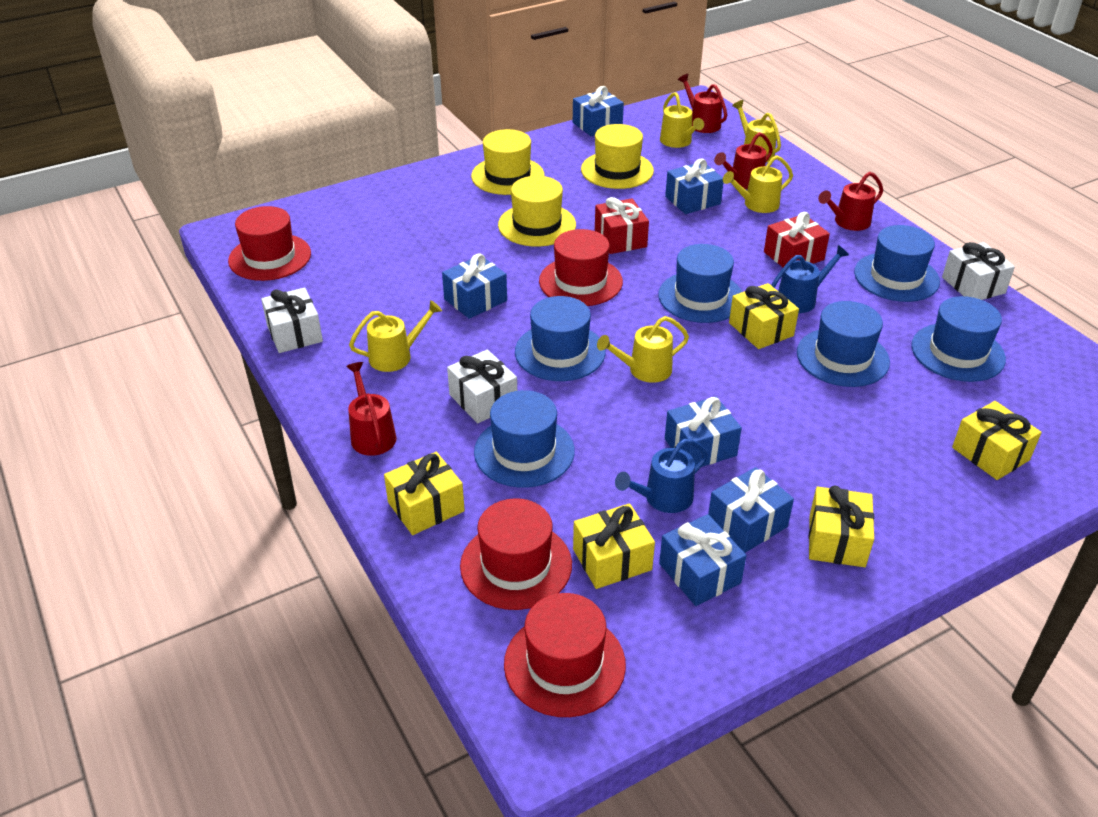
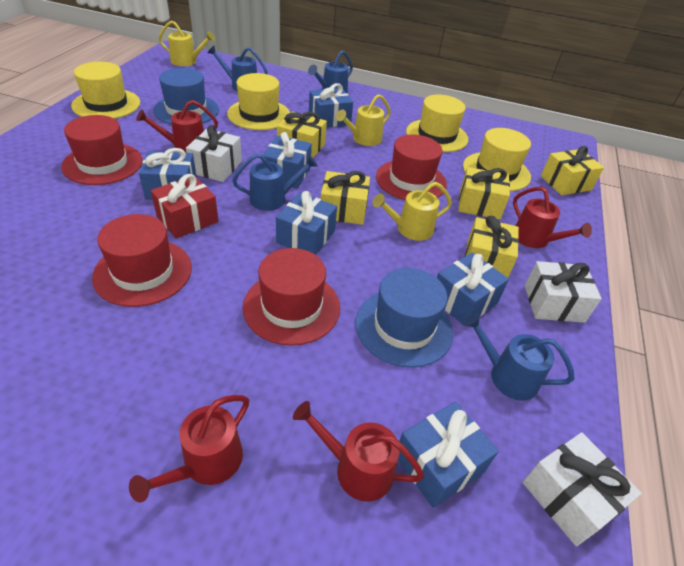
blue hat: 6 -> 2
blue watering can: 2 -> 4
red gift: 2 -> 1
yellow hat: 3 -> 4
yellow watering can: 5 -> 3

